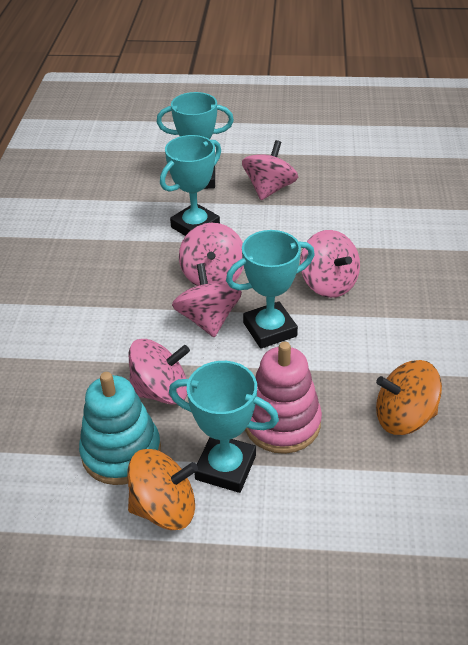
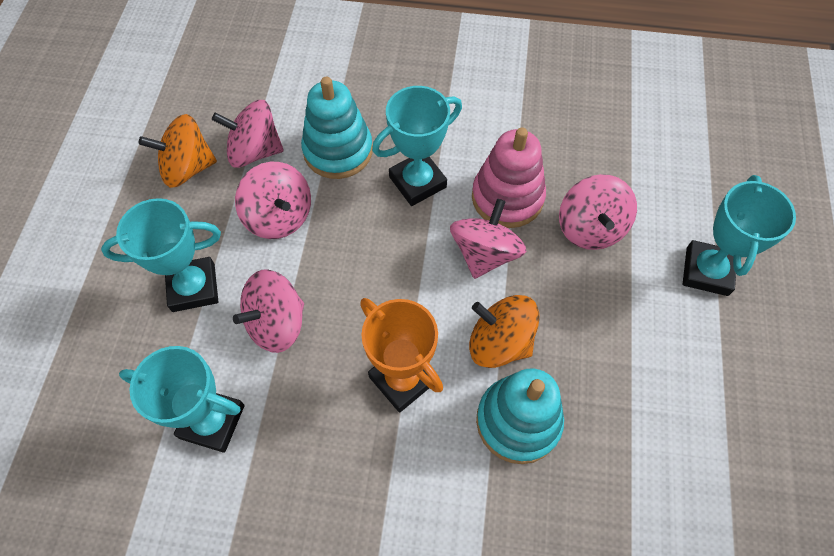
orange trophy: 0 -> 1
turquoise stacking toy: 1 -> 2

